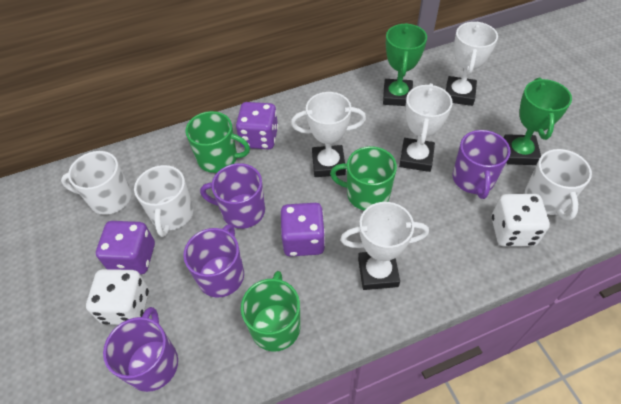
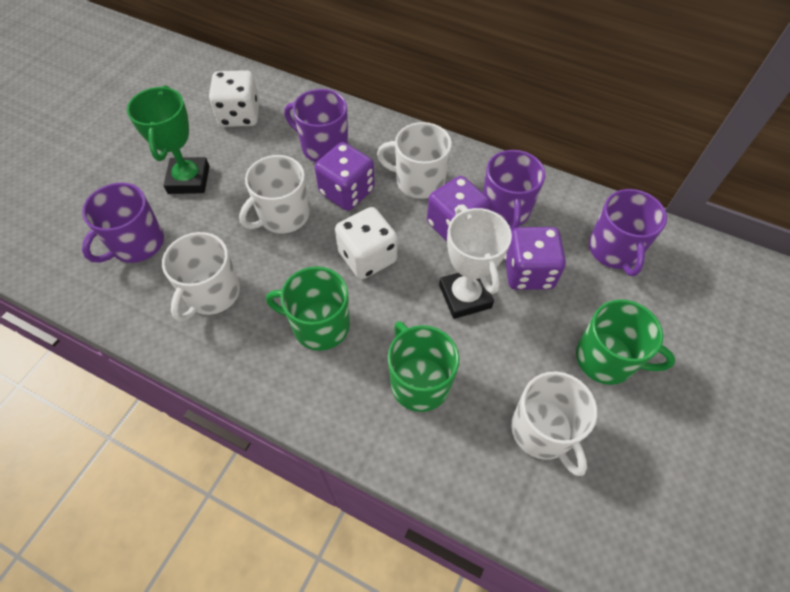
green trophy: 2 -> 1
white mug: 3 -> 4
white trophy: 4 -> 1

